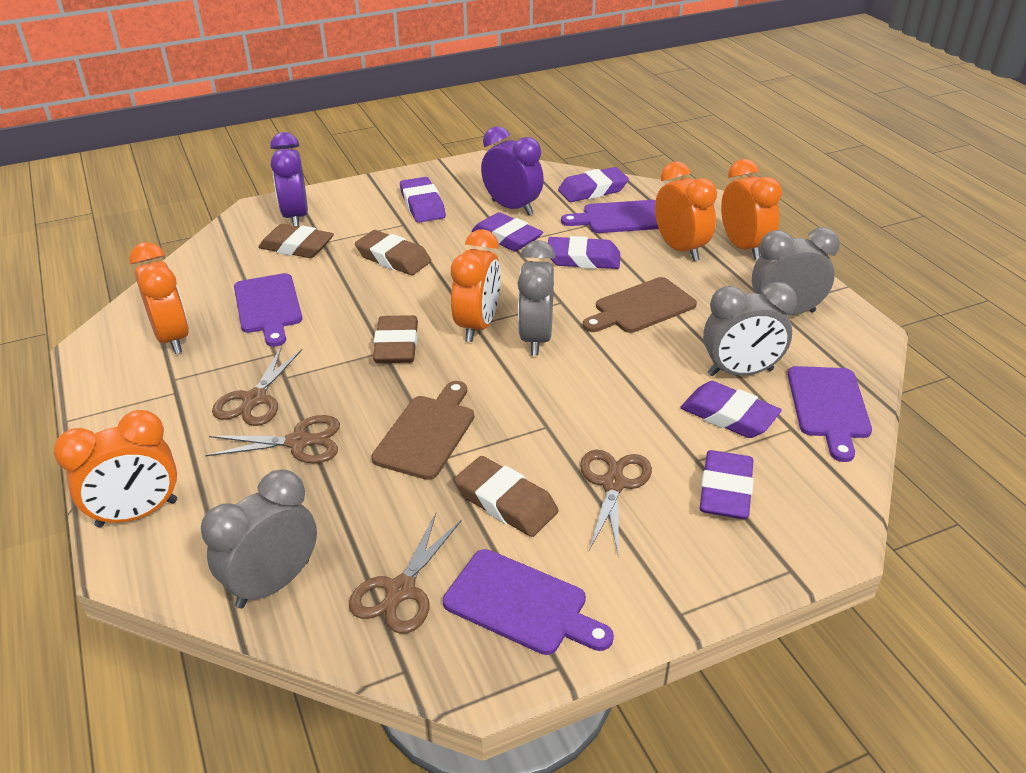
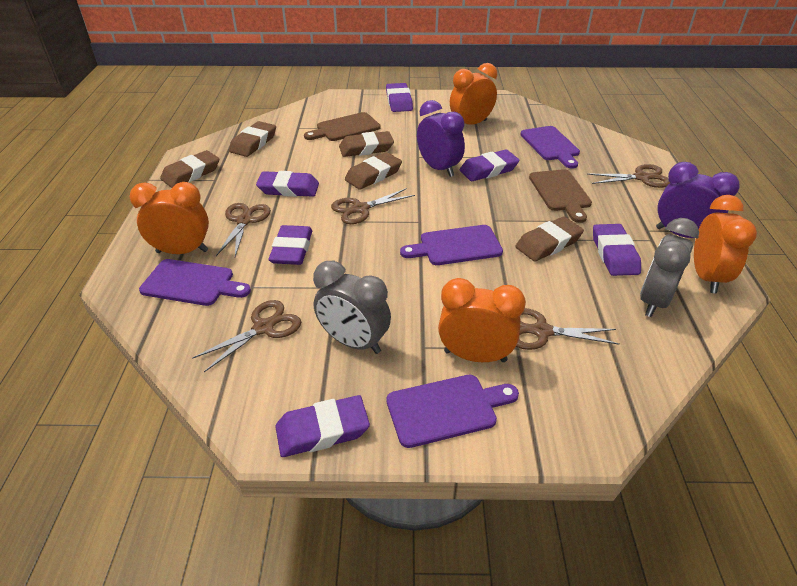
brown eraser: 4 -> 5
brown scissors: 4 -> 5
grey clock: 4 -> 2
orange clock: 5 -> 4

